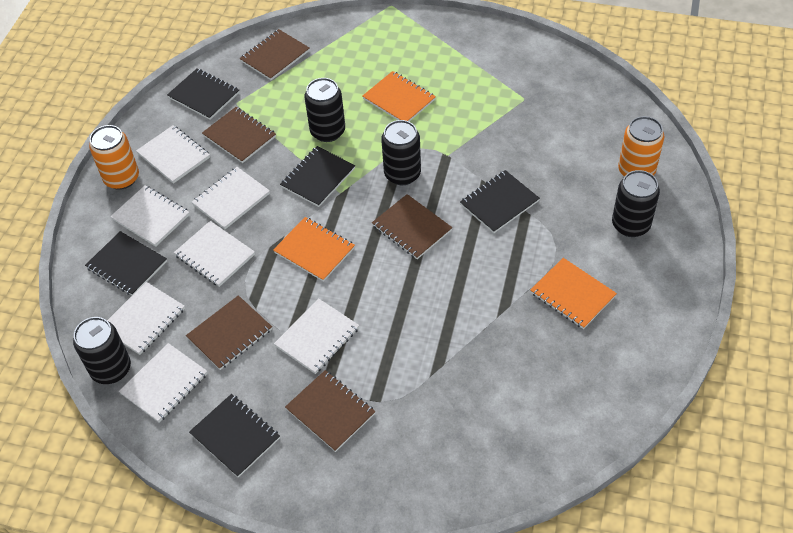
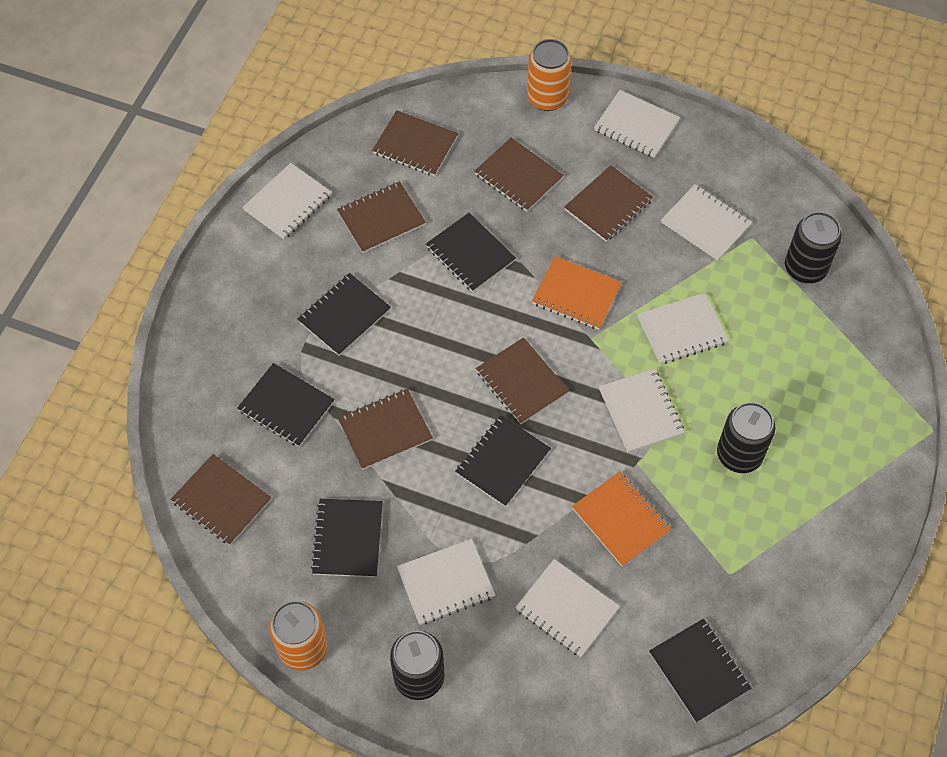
black can: 4 -> 3
black notebook: 5 -> 6
brown notebook: 5 -> 7
orange notebook: 3 -> 2

